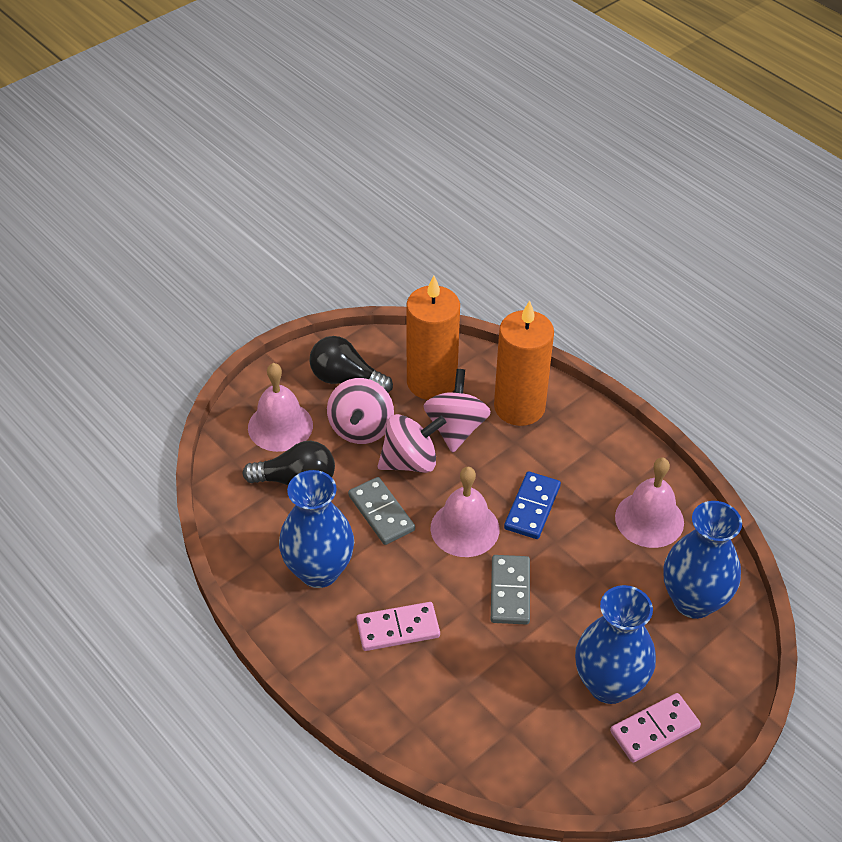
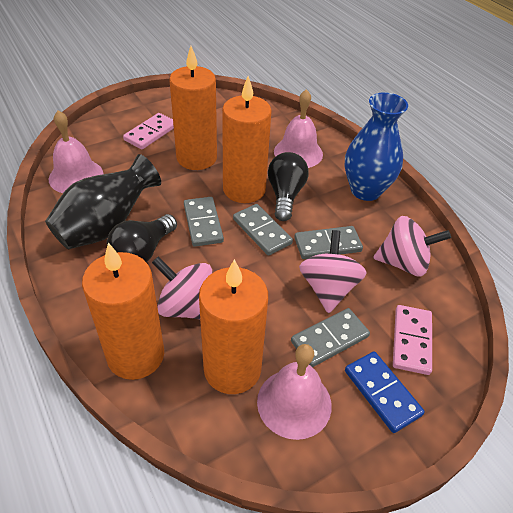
black vase: 0 -> 1
blue vase: 3 -> 1
grey domino: 2 -> 4
orange candle: 2 -> 4

